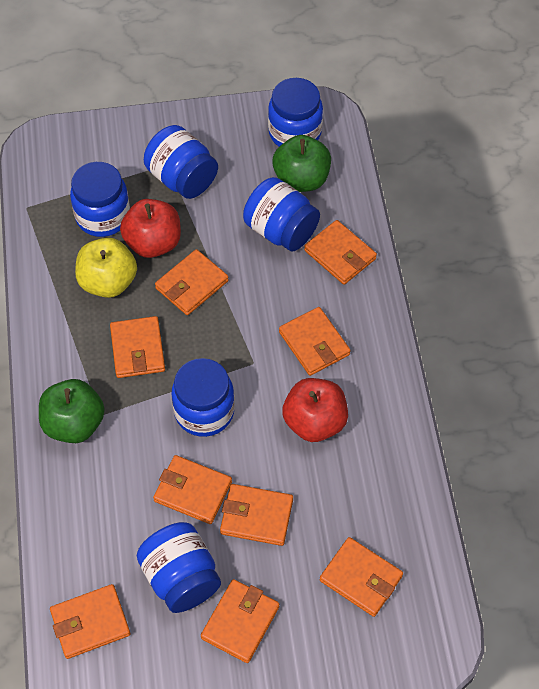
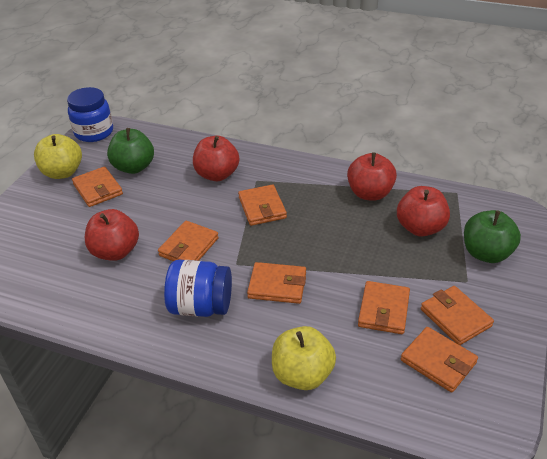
blue jar: 6 -> 2
orange wallet: 9 -> 7
red apple: 2 -> 4
yellow apple: 1 -> 2

